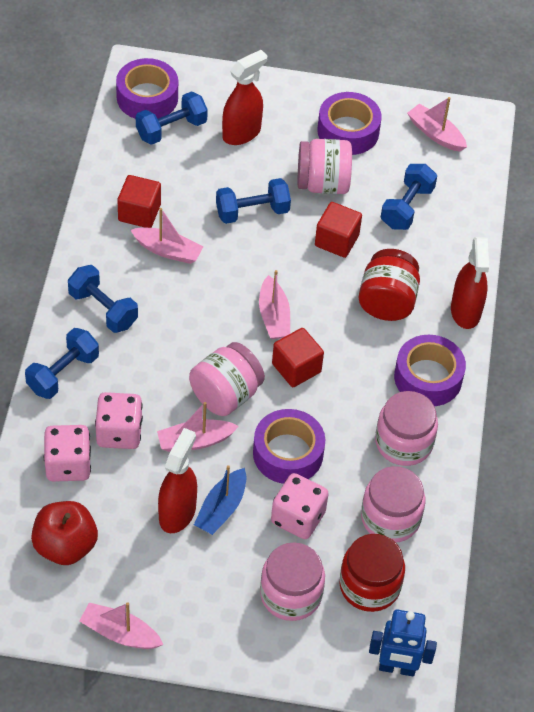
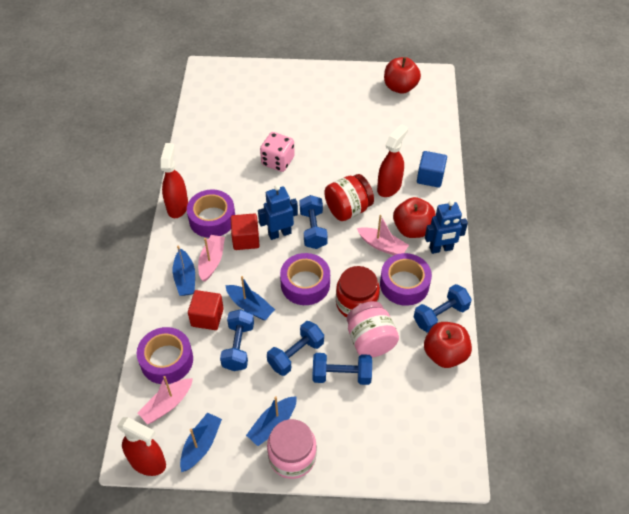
blue boat: 1 -> 4
blue cube: 0 -> 1
blue robot: 1 -> 2
pink boat: 5 -> 3
pink dice: 3 -> 1
pink jar: 5 -> 2
red apple: 1 -> 3
red cube: 3 -> 2

